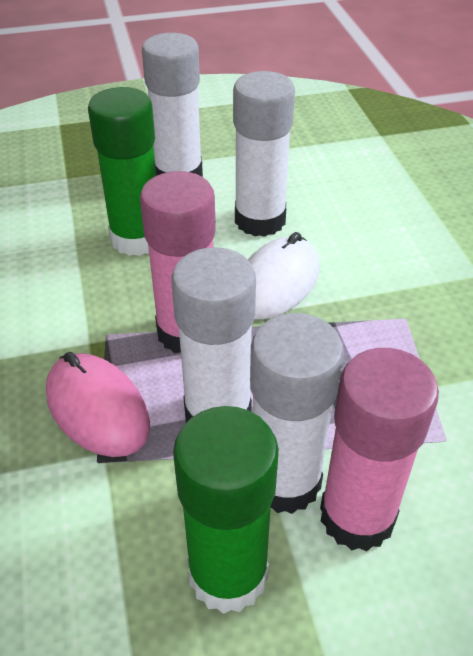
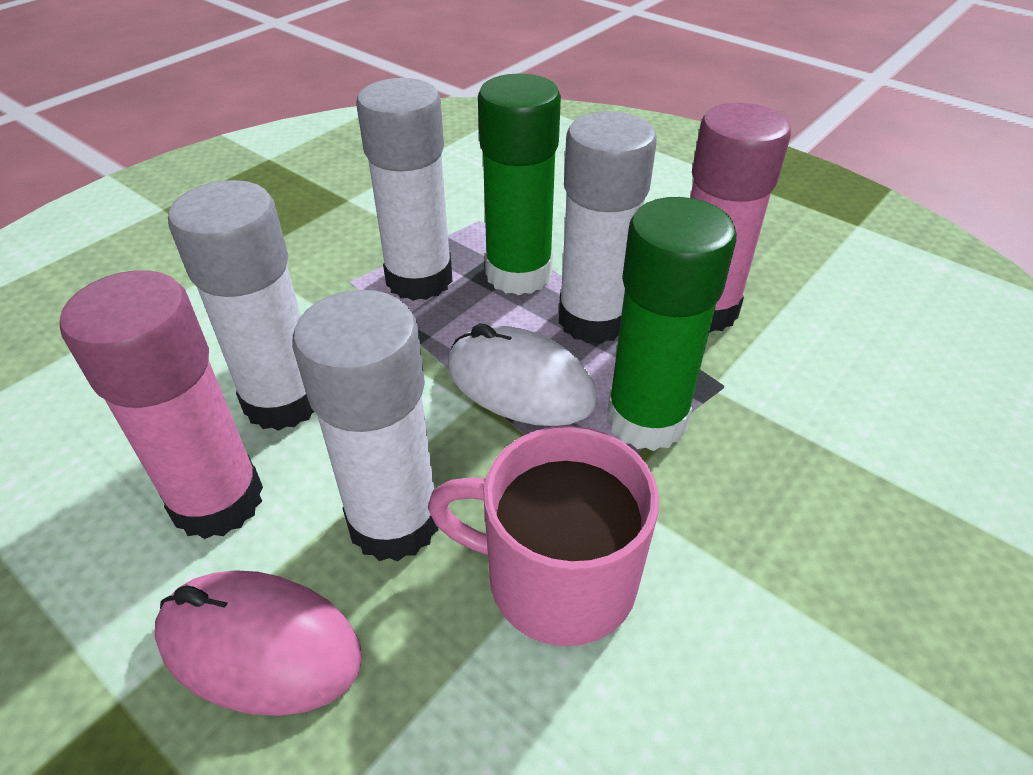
pink mug: 0 -> 1

